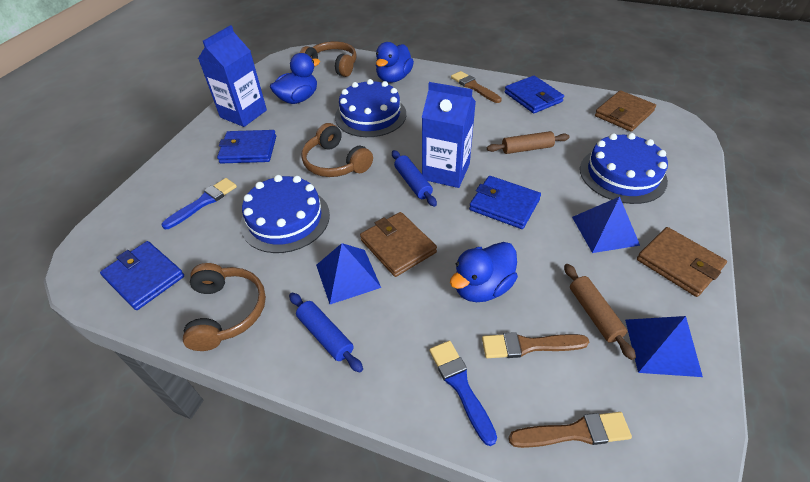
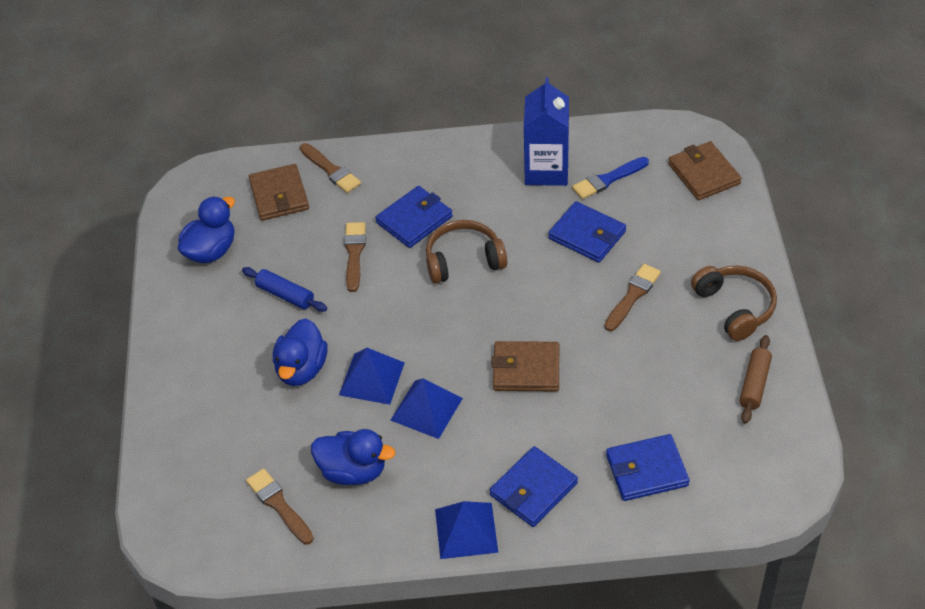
blue brush: 2 -> 1
blue cake: 3 -> 0
blue carton: 2 -> 1
blue rolling pin: 2 -> 1
brown brush: 3 -> 4
brown headphones: 3 -> 2
brown rolling pin: 2 -> 1

